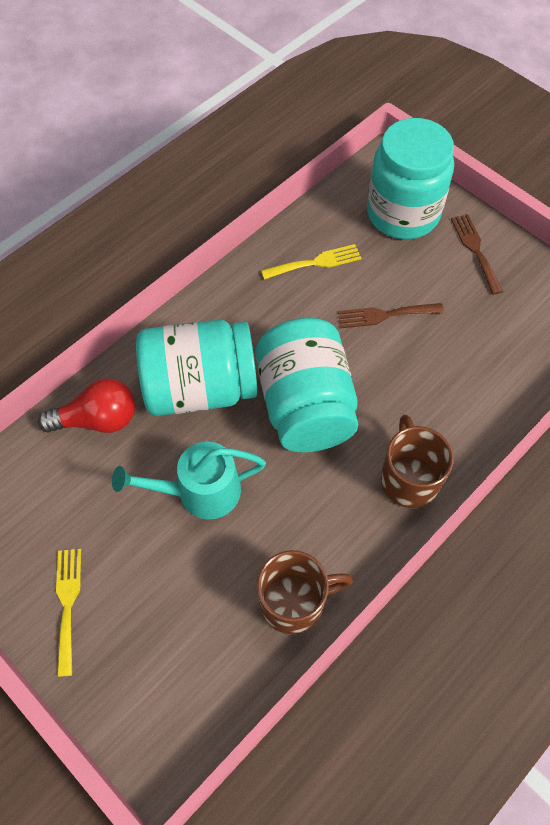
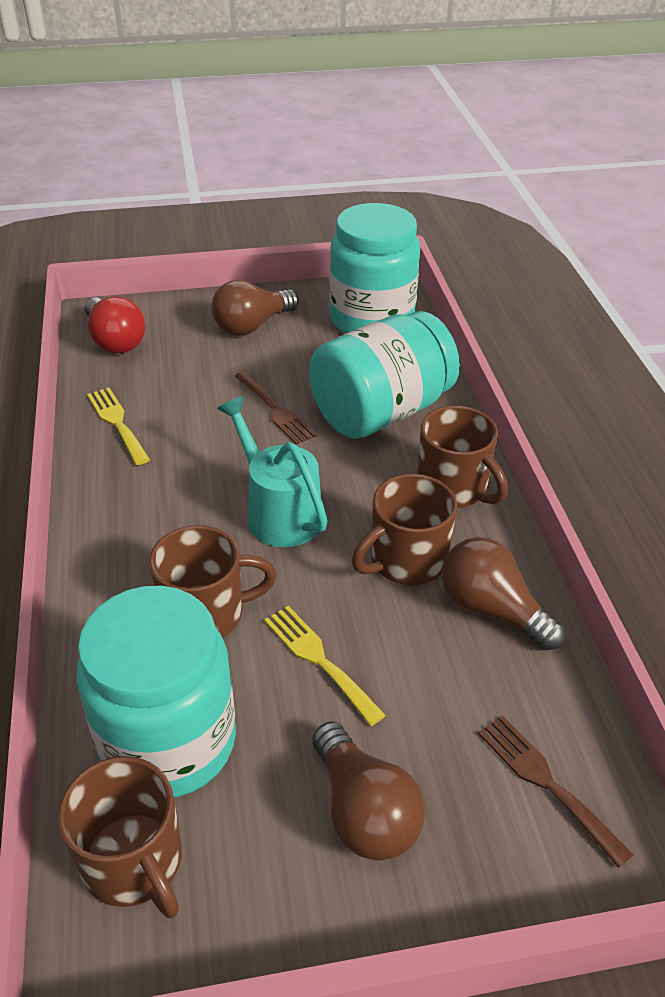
brown light bulb: 0 -> 3
brown mug: 2 -> 4

